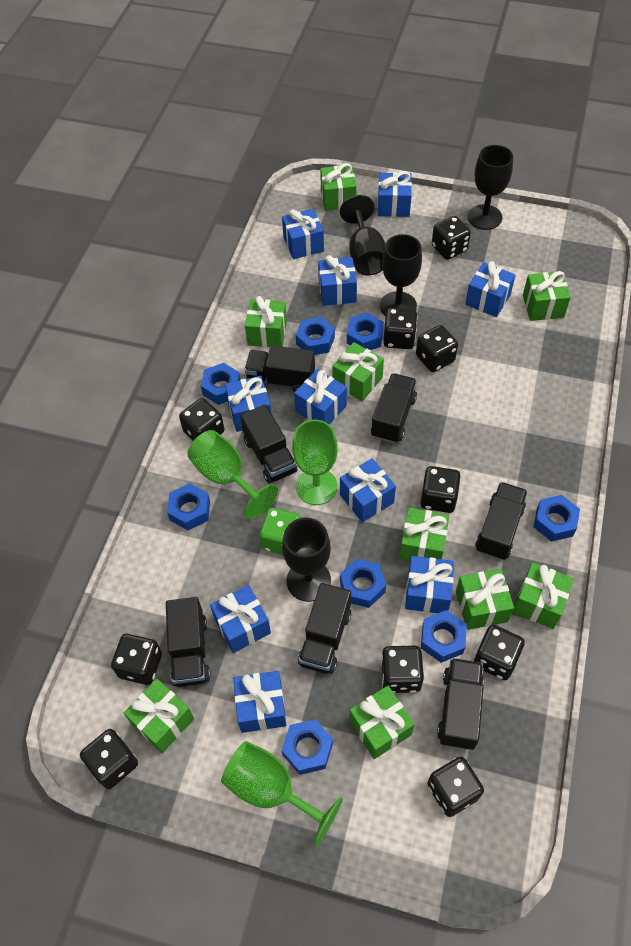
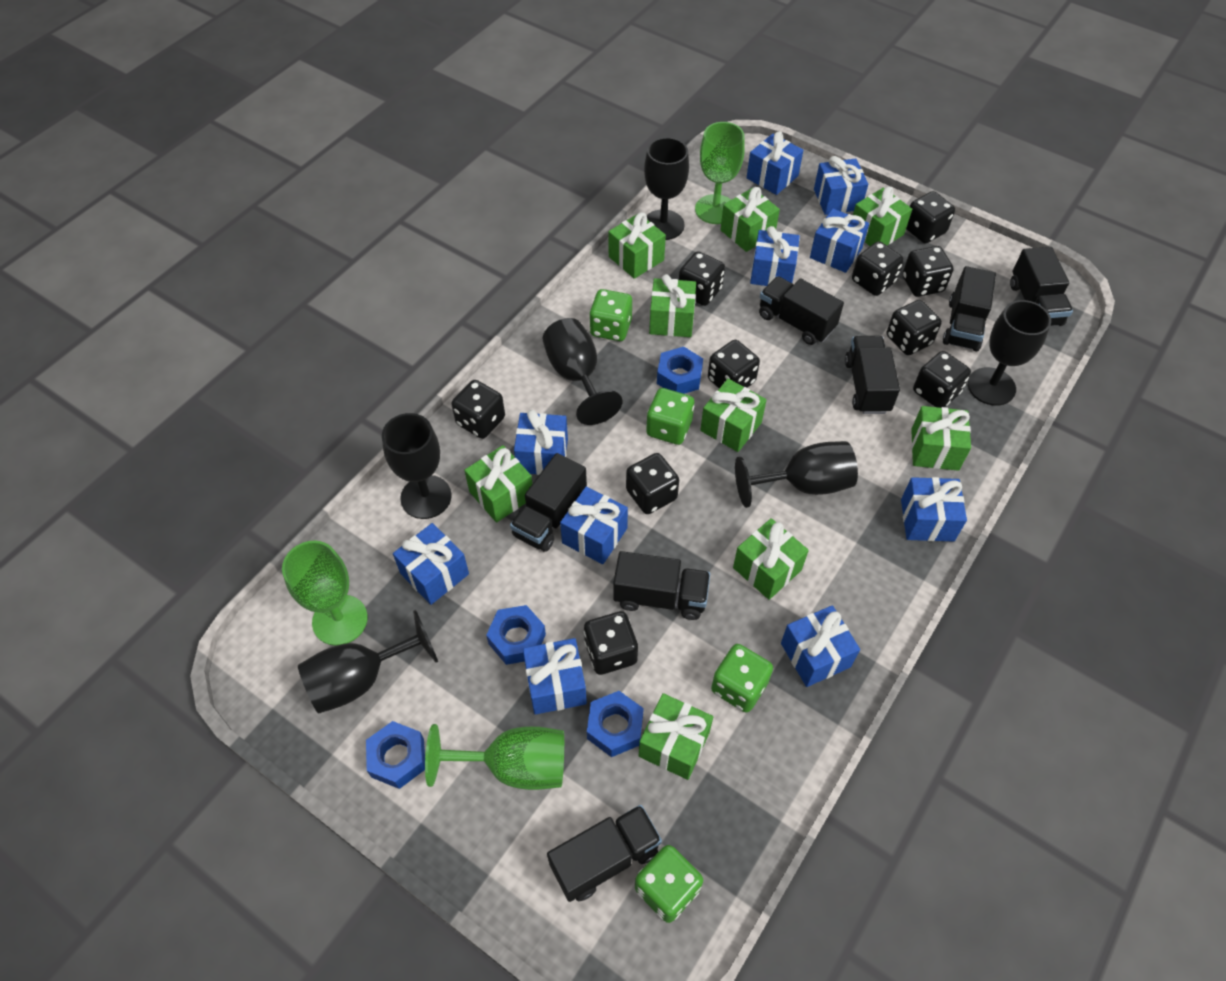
black goblet: 4 -> 6
blue nut: 8 -> 4
green dice: 1 -> 4

